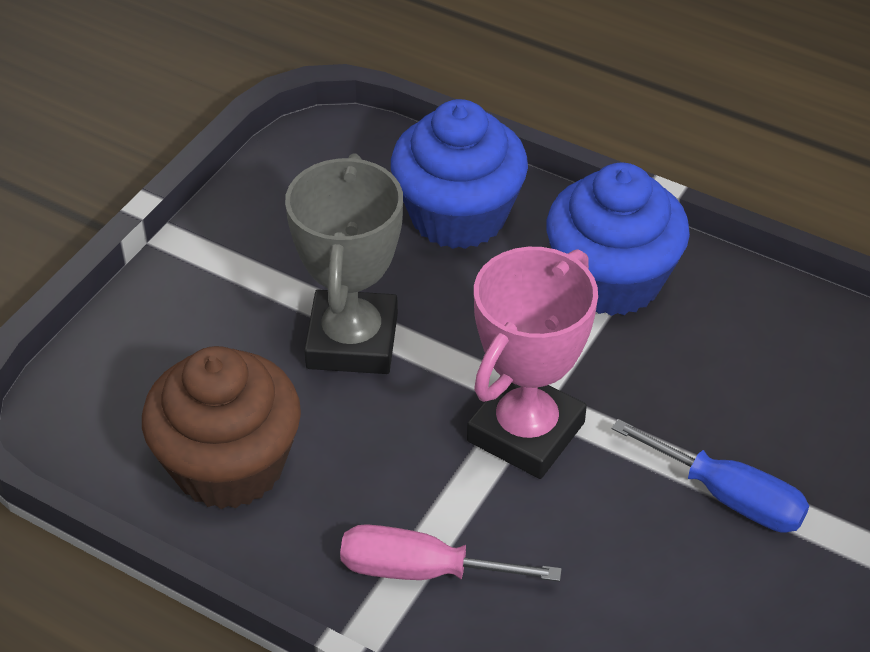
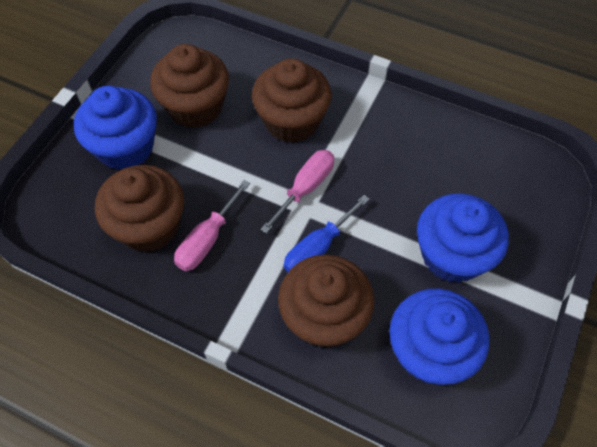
blue cupcake: 2 -> 3
brown cupcake: 1 -> 4
grey trophy: 1 -> 0
pink screwdriver: 1 -> 2
pink trophy: 1 -> 0

